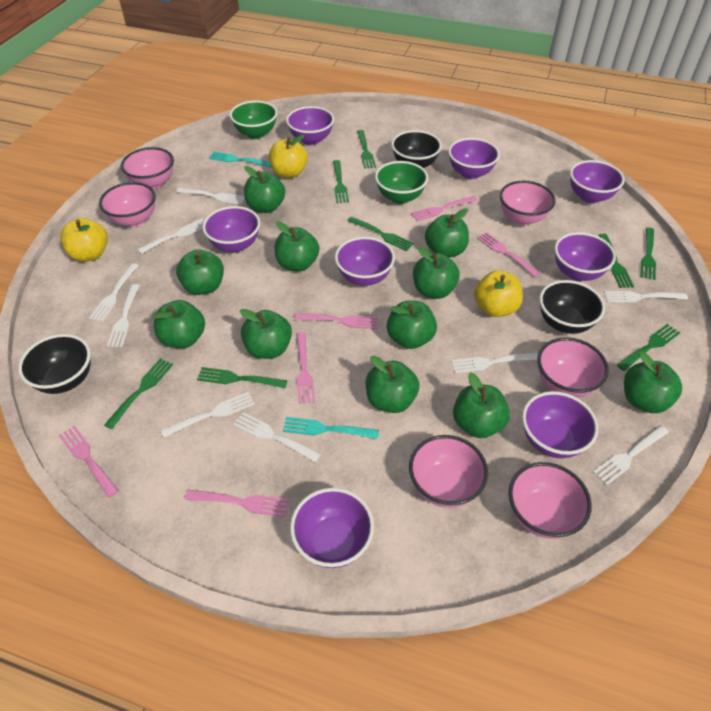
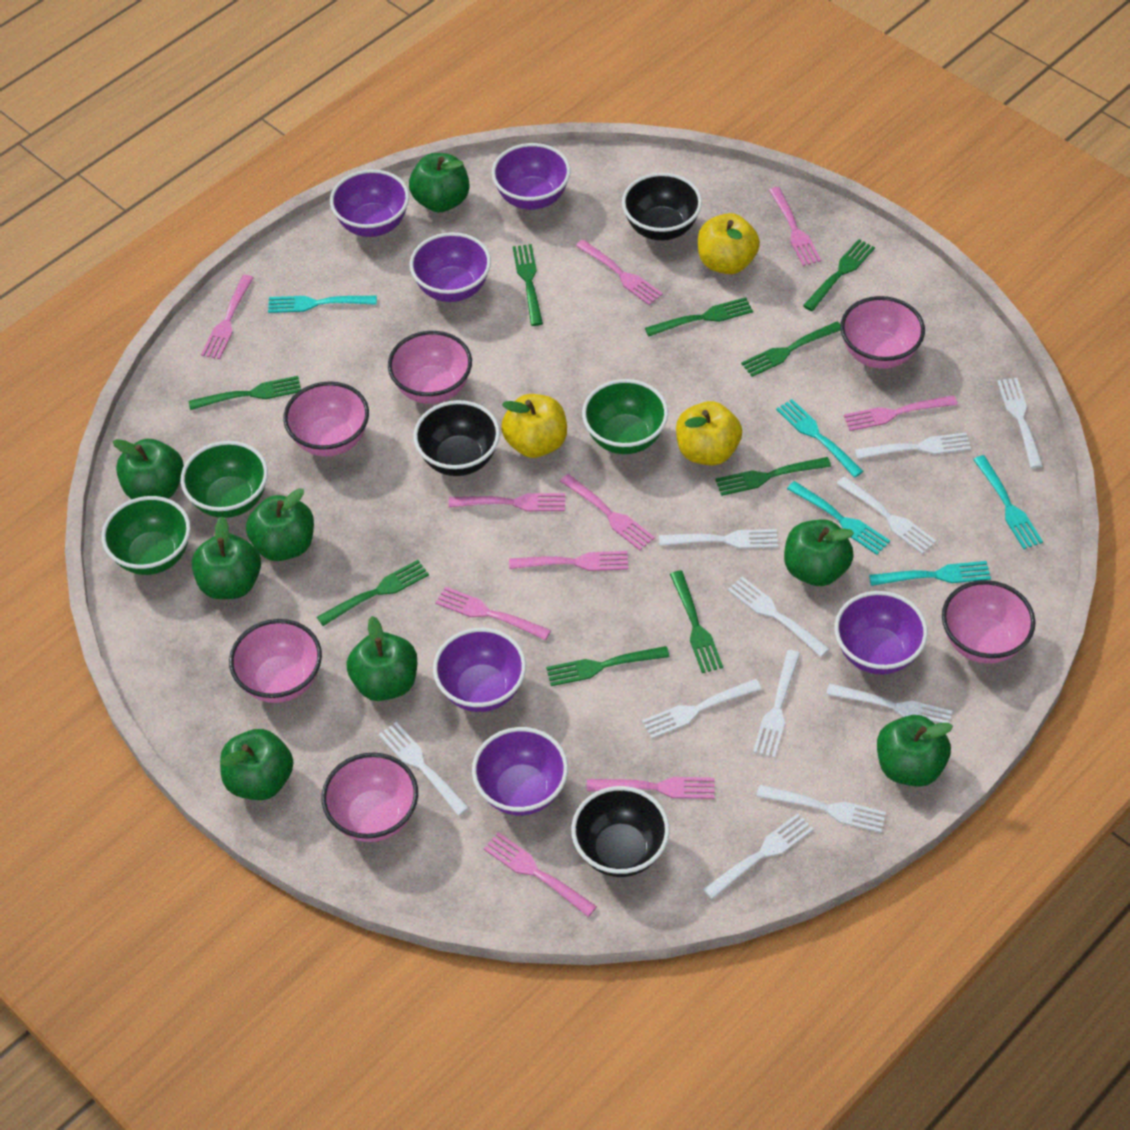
green apple: 11 -> 8
green bowl: 2 -> 3
green fork: 8 -> 9
pink fork: 6 -> 10
purple bowl: 8 -> 6
turquoise fork: 2 -> 5
white fork: 9 -> 11

